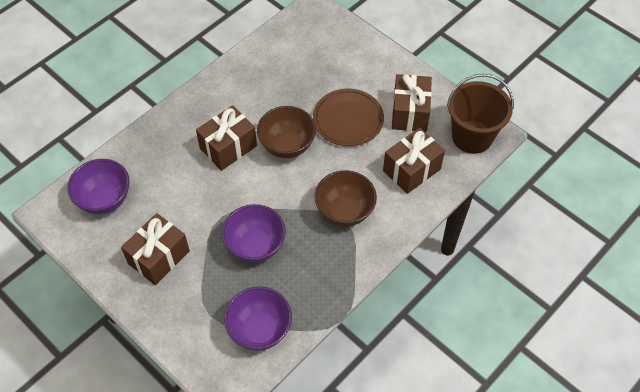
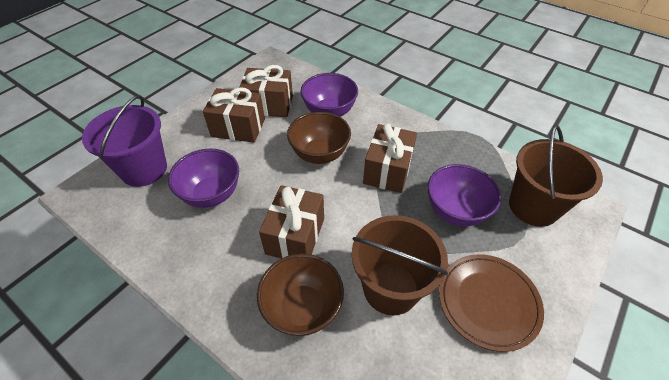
brown bucket: 1 -> 2
purple bucket: 0 -> 1

